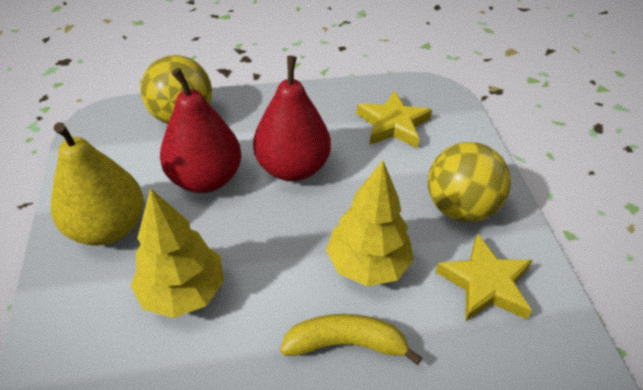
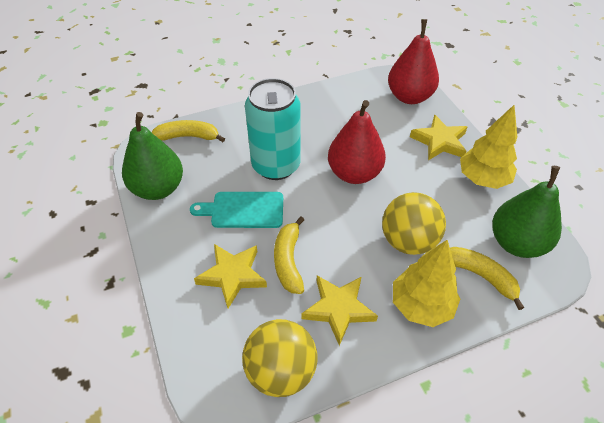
green pear: 0 -> 2
turquoise can: 0 -> 1
turquoise cutting board: 0 -> 1
yellow banana: 1 -> 3
yellow pear: 1 -> 0
yellow star: 2 -> 3

